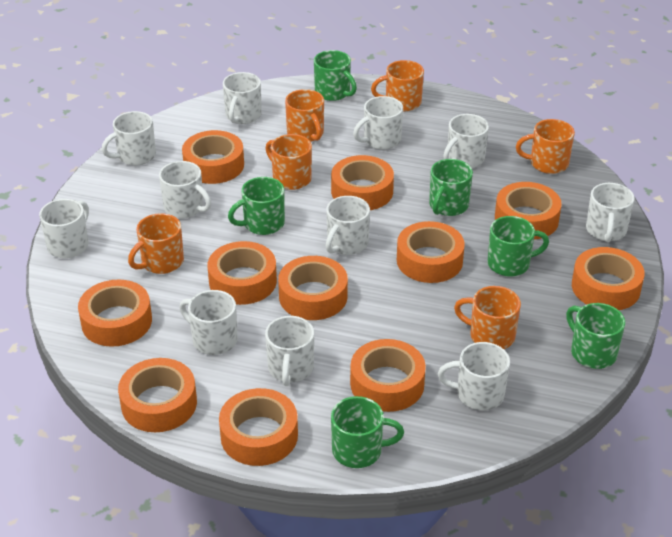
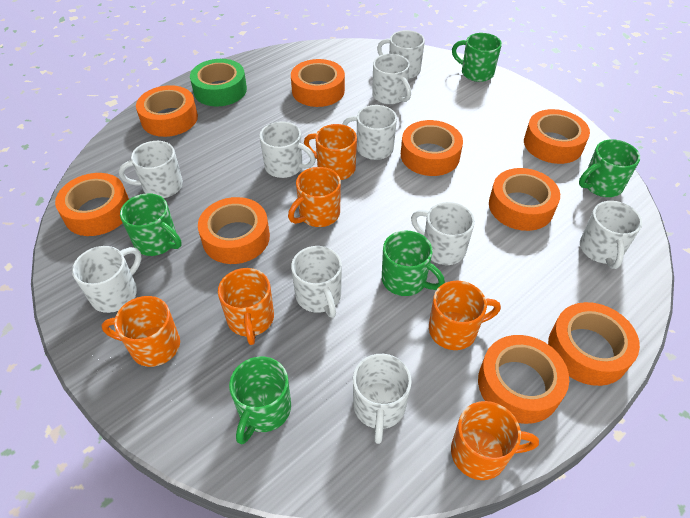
green mug: 6 -> 5
green tape: 0 -> 1
orange tape: 11 -> 9
white mug: 11 -> 10

